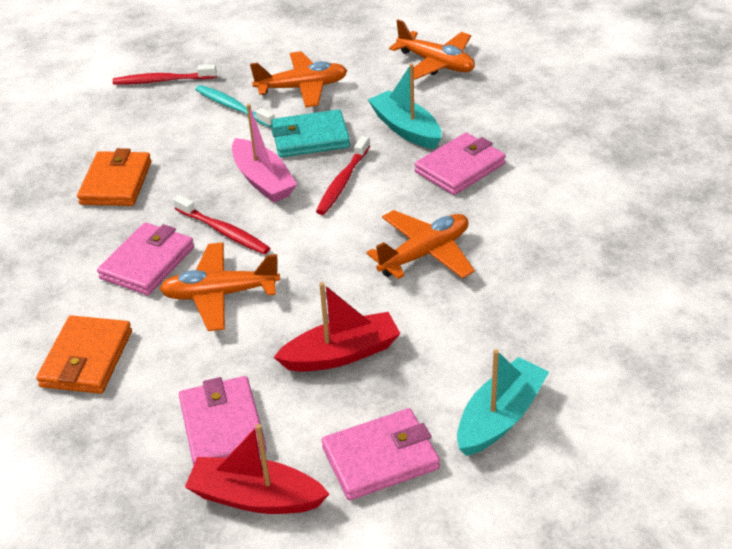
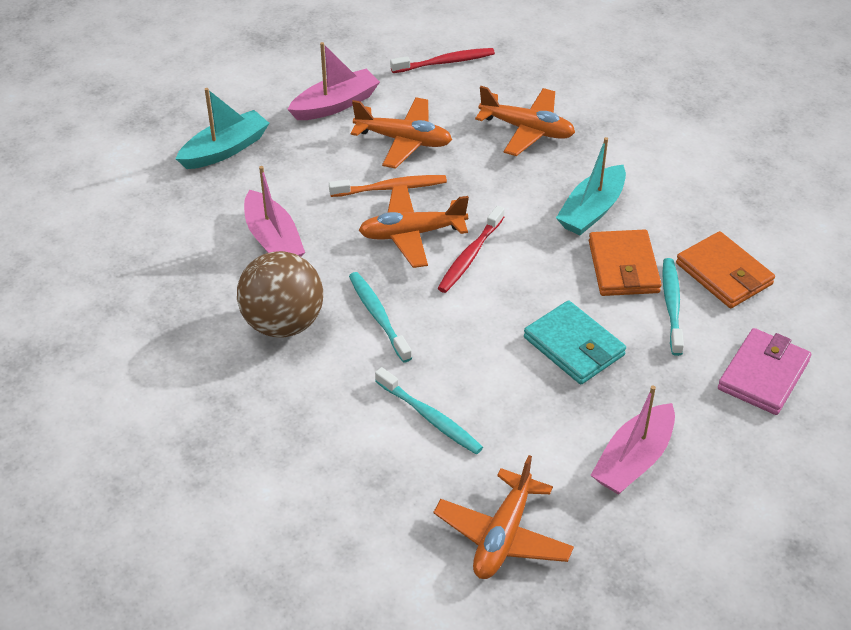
brown ball: 0 -> 1
orange toothbrush: 0 -> 1
pink boat: 1 -> 3
pink wallet: 4 -> 1
red boat: 2 -> 0
red toothbrush: 3 -> 2
turquoise toothbrush: 1 -> 3

